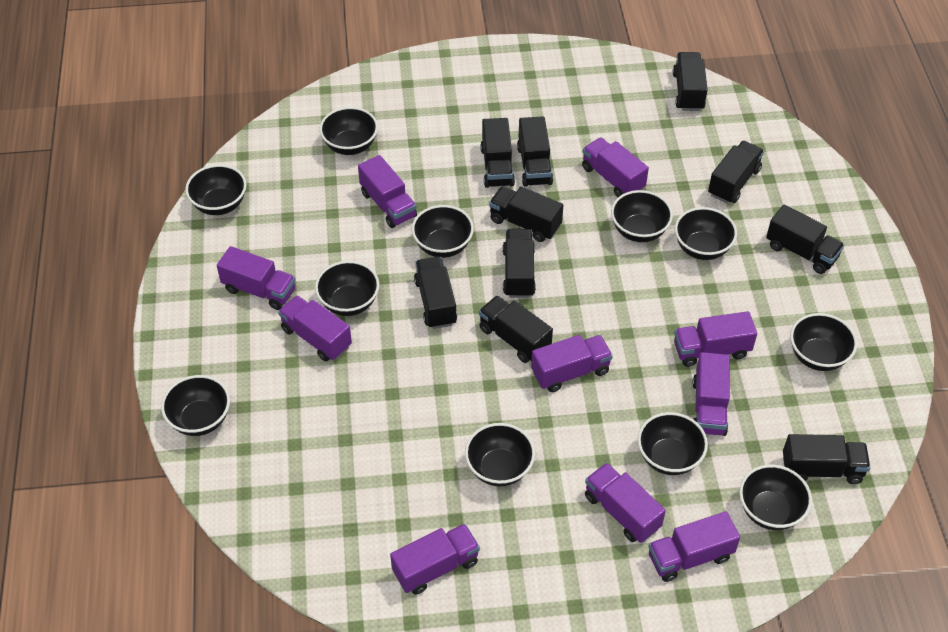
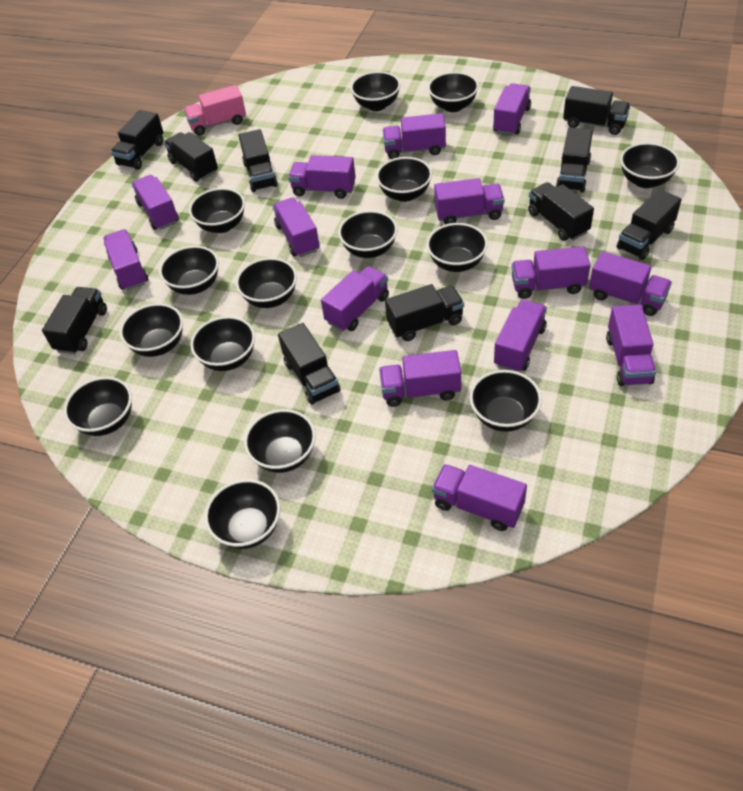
black bowl: 11 -> 15
pink truck: 0 -> 1
purple truck: 10 -> 14

